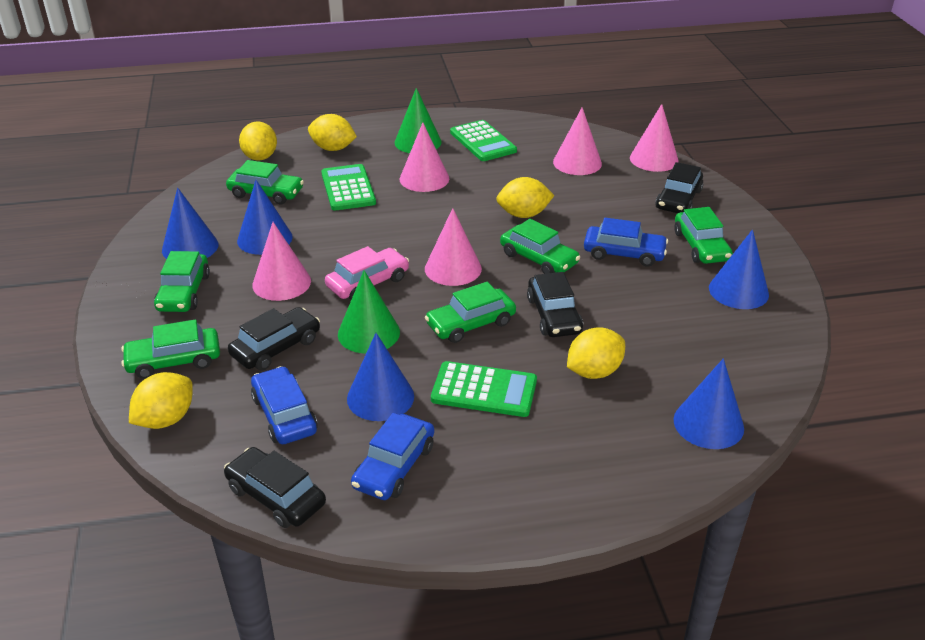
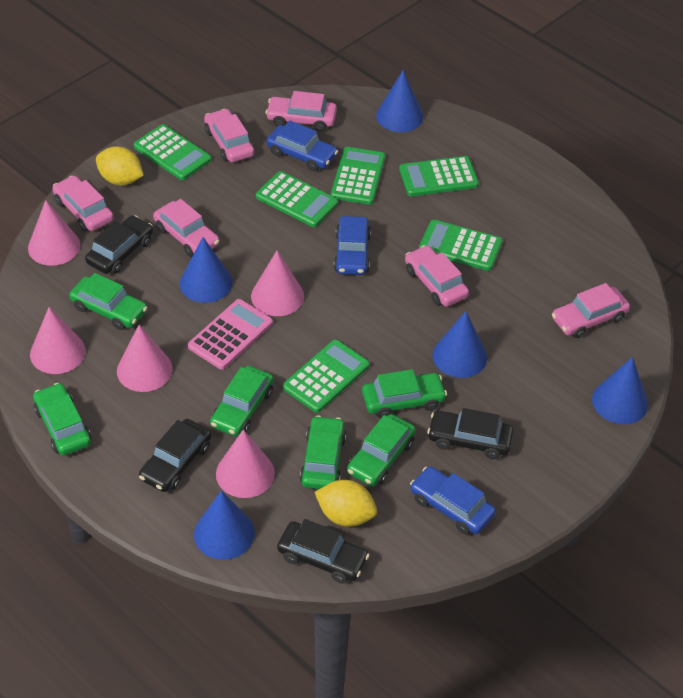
green calculator: 3 -> 6
green cone: 2 -> 0
pink calculator: 0 -> 1
pink car: 1 -> 6
yellow lemon: 5 -> 2

